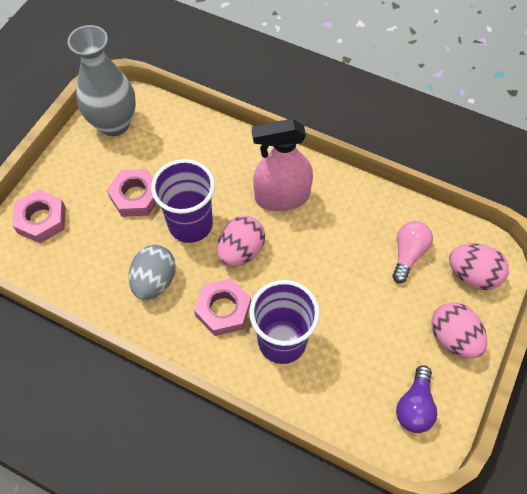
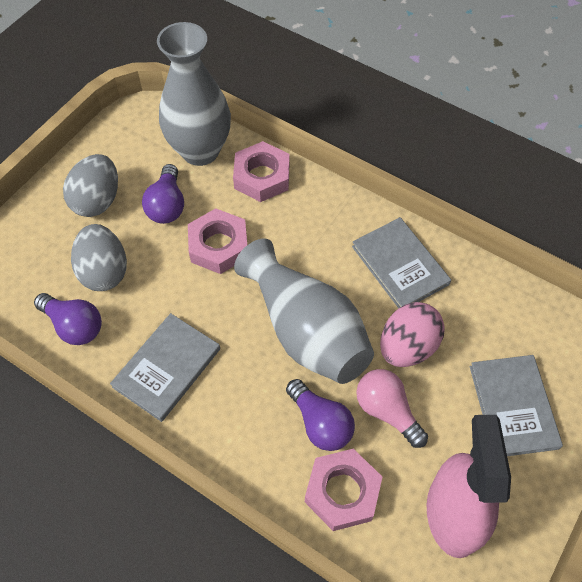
grey book: 0 -> 3
grey egg: 1 -> 2
grey vase: 1 -> 2
pink egg: 3 -> 1
purple cup: 2 -> 0
purple light bulb: 1 -> 3

